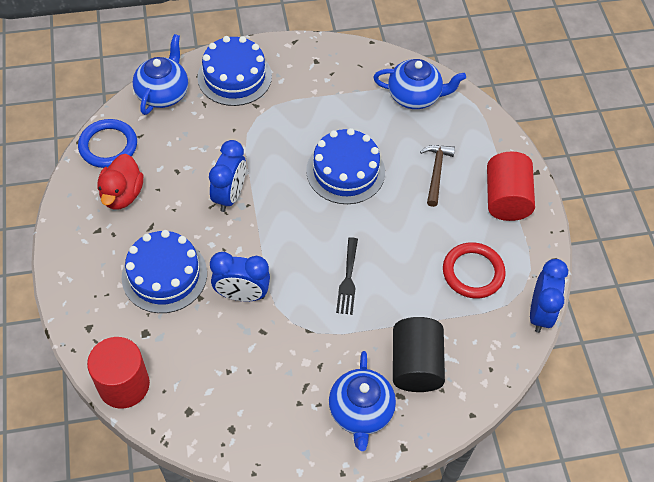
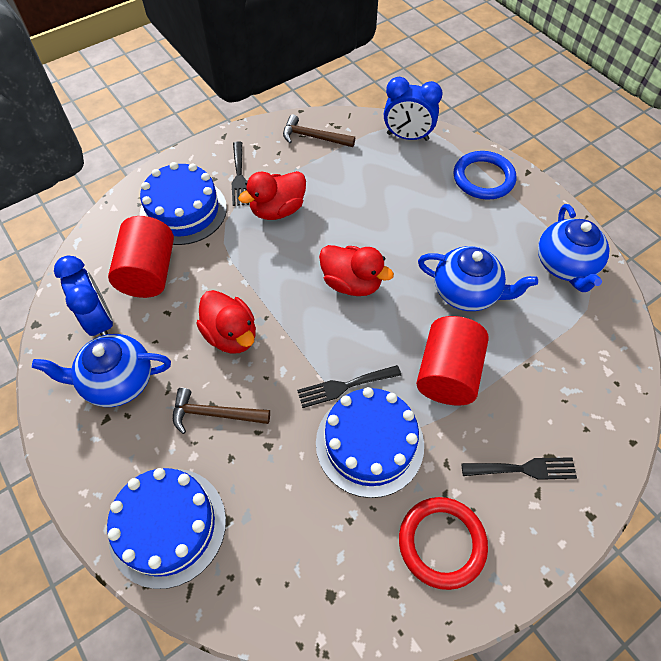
black cylinder: 1 -> 0
black fork: 1 -> 3
blue clock: 3 -> 2
brown hammer: 1 -> 2
red duck: 1 -> 3

